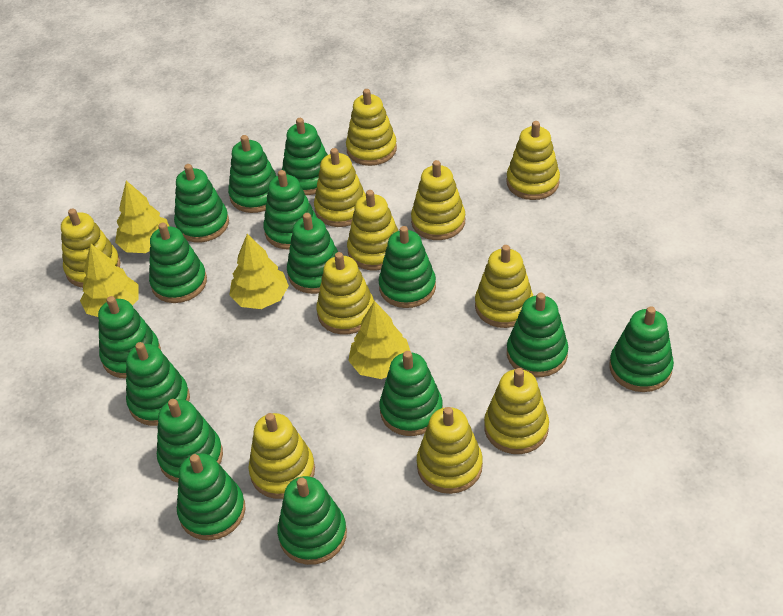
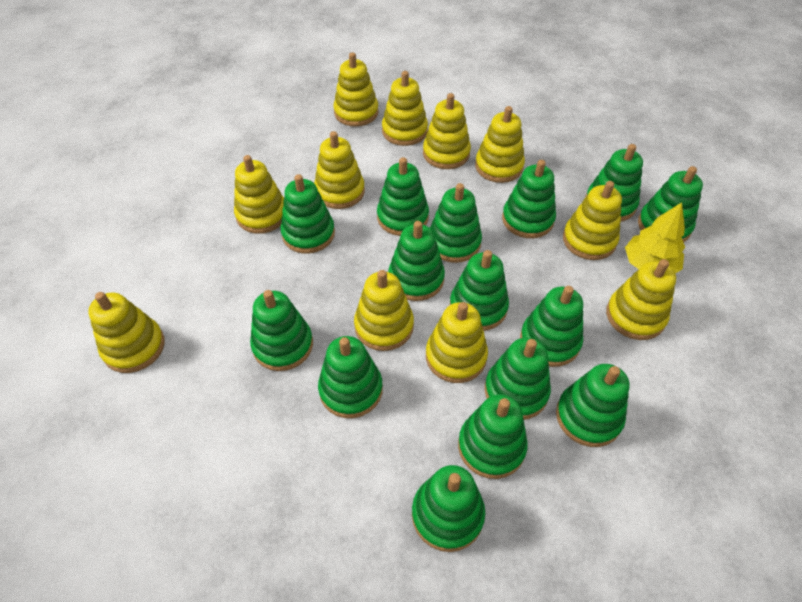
yellow tree: 4 -> 1

